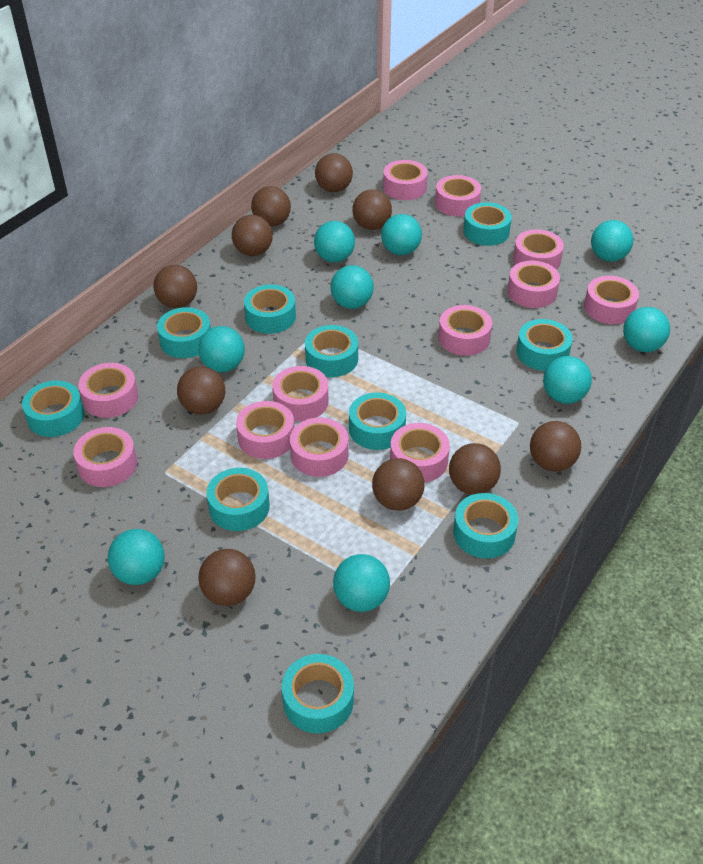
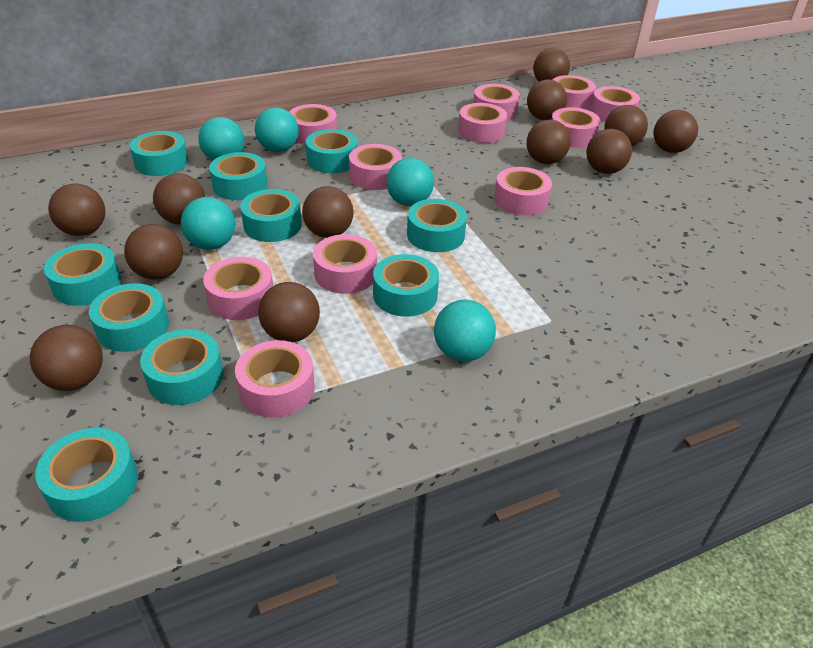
brown ball: 10 -> 12
pink tape: 12 -> 11
turquoise ball: 9 -> 5

